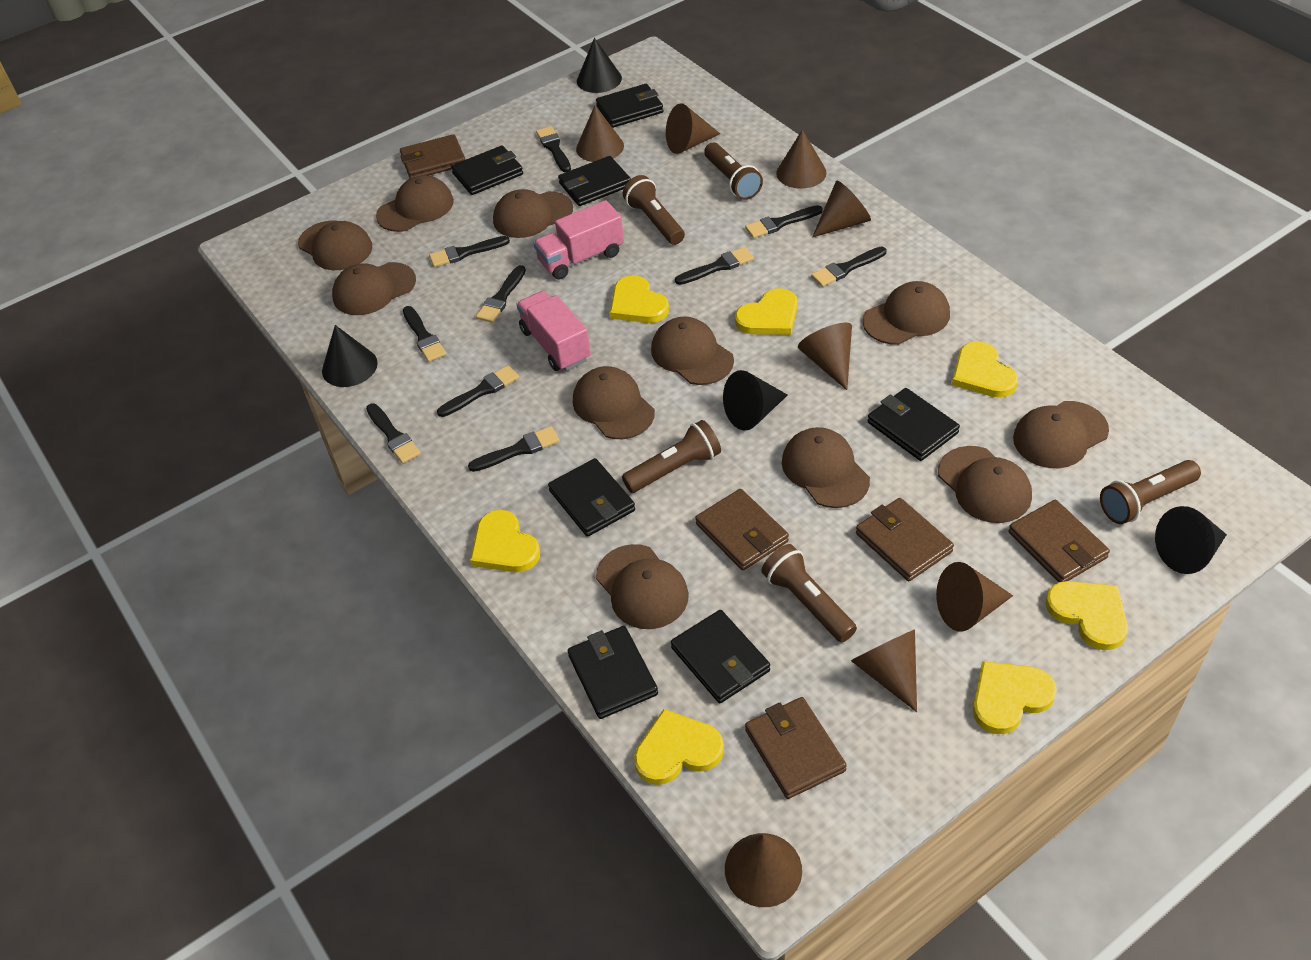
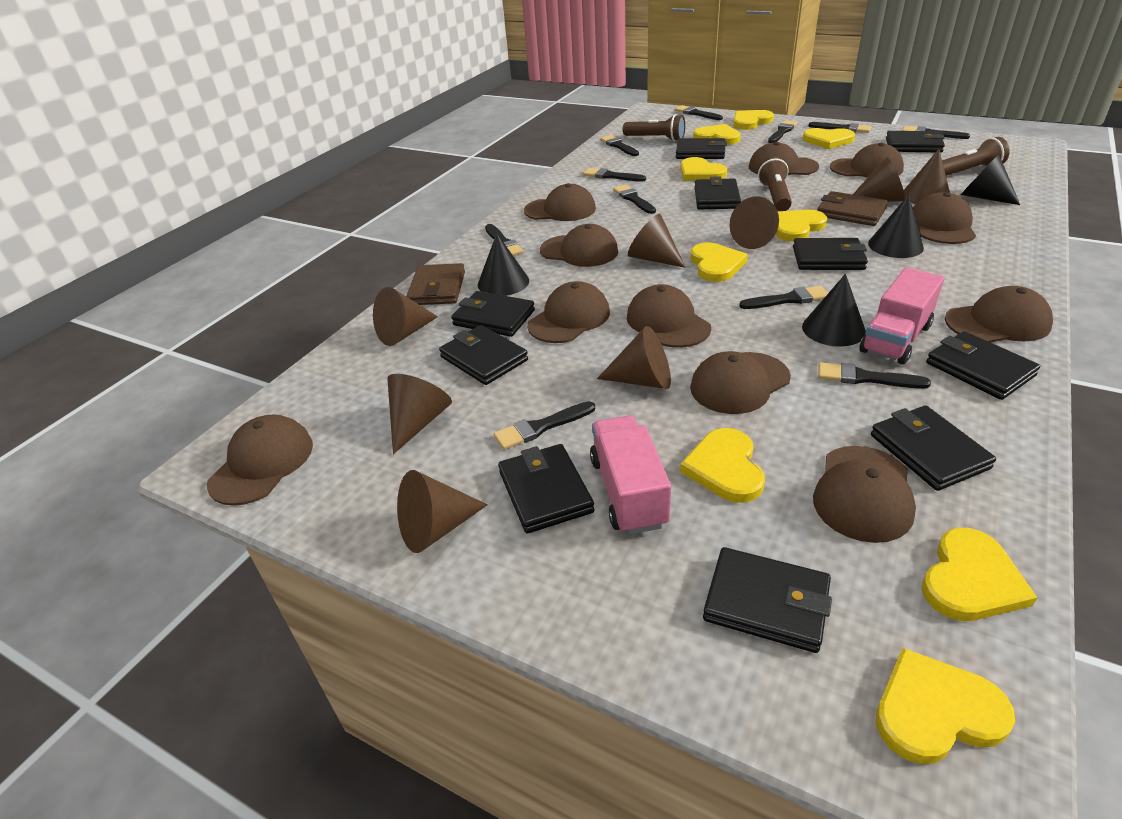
black brush: 10 -> 11
black wallet: 7 -> 10
brown flashlight: 5 -> 3
brown wallet: 5 -> 2
yellow heart: 7 -> 9

